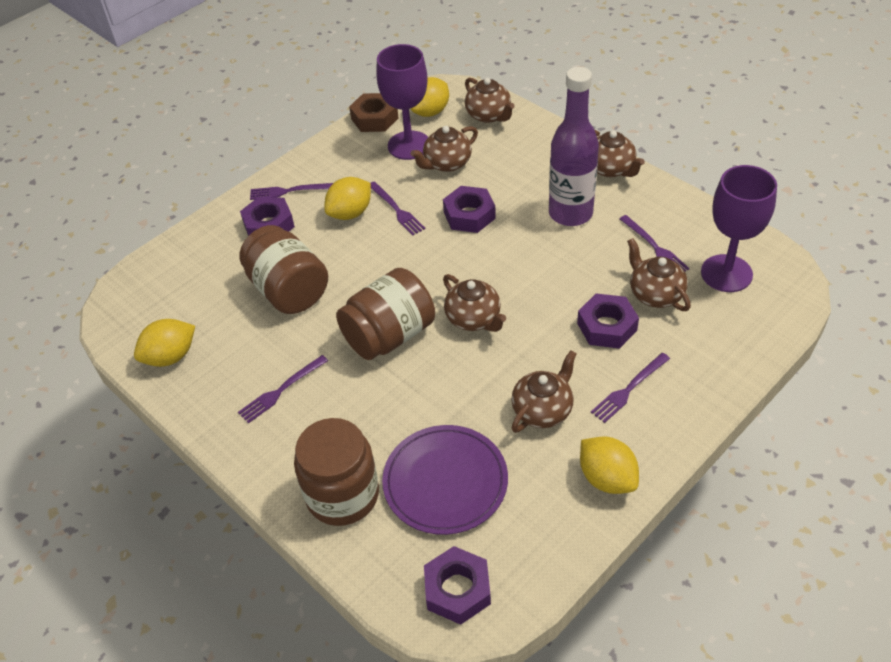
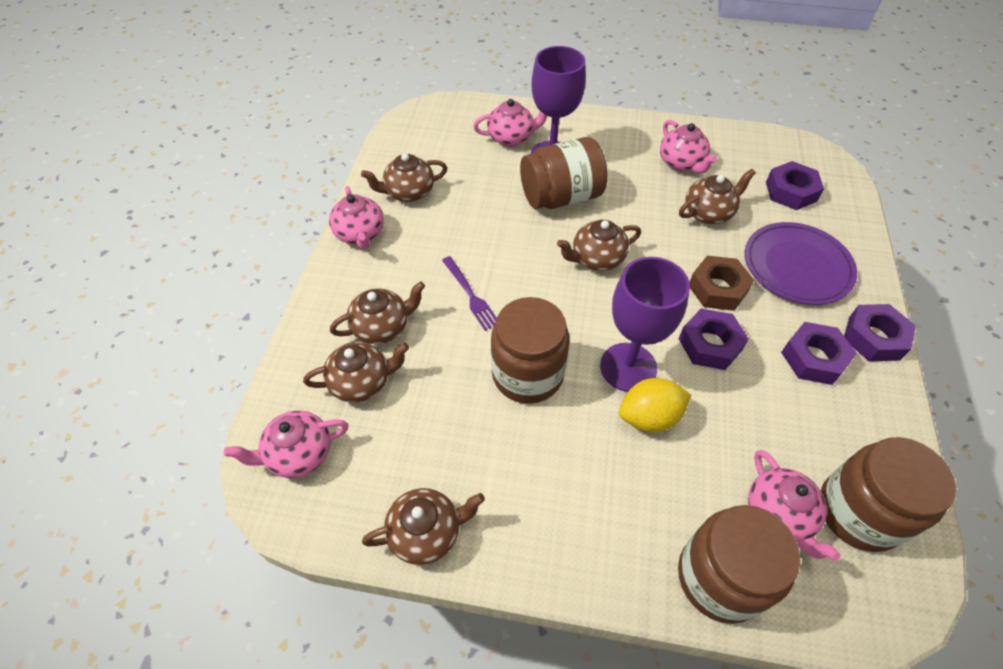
brown jar: 3 -> 4
pink teapot: 0 -> 5
purple bottle: 1 -> 0
purple fork: 5 -> 1
yellow lemon: 4 -> 1

